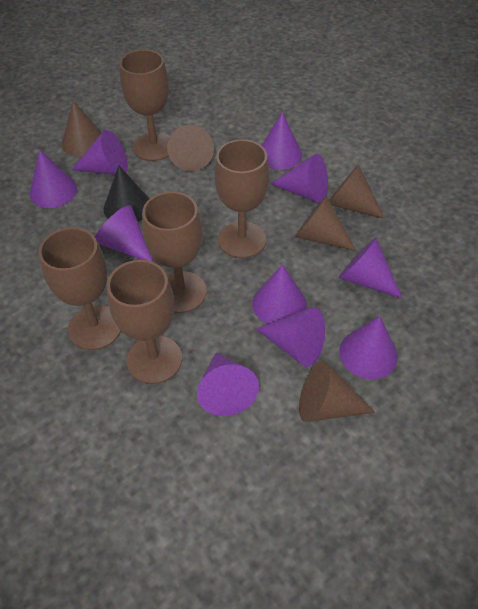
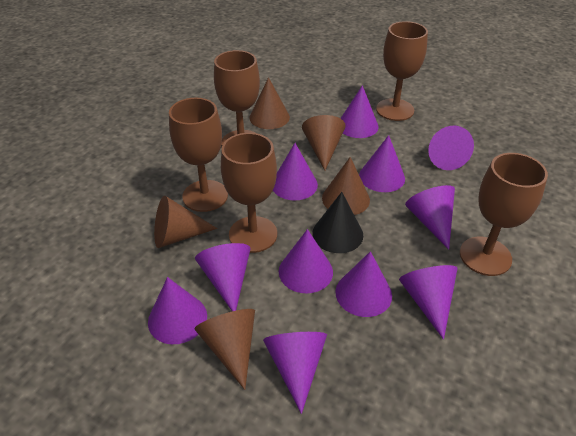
purple cone: 10 -> 11

